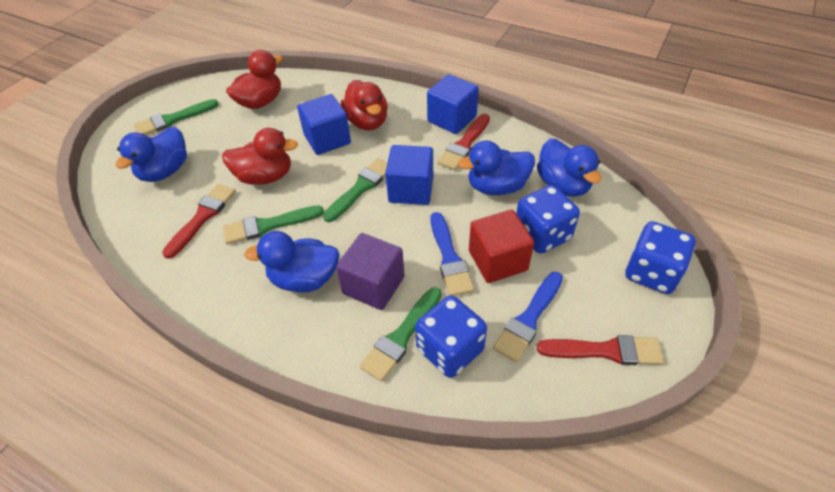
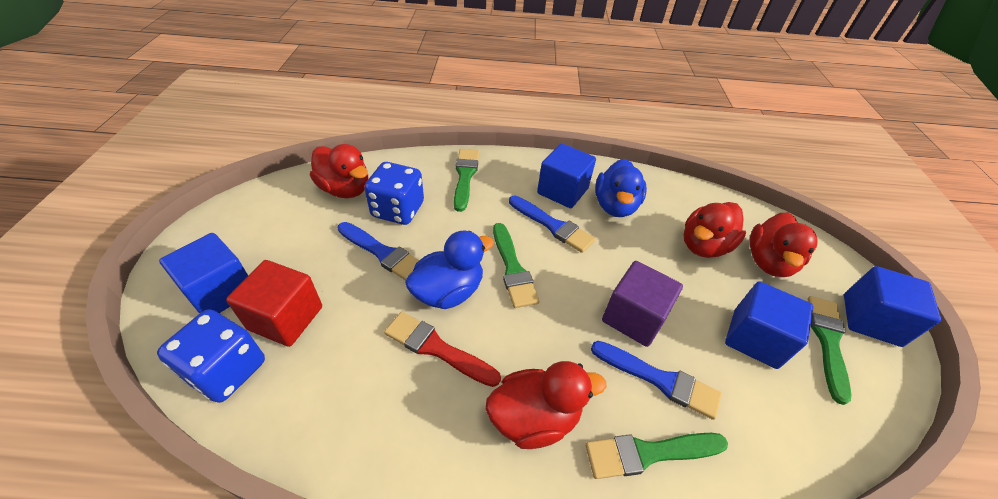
blue brush: 2 -> 3
blue cube: 3 -> 4
blue dice: 3 -> 2
blue duck: 4 -> 2
red brush: 3 -> 1
red duck: 3 -> 4

